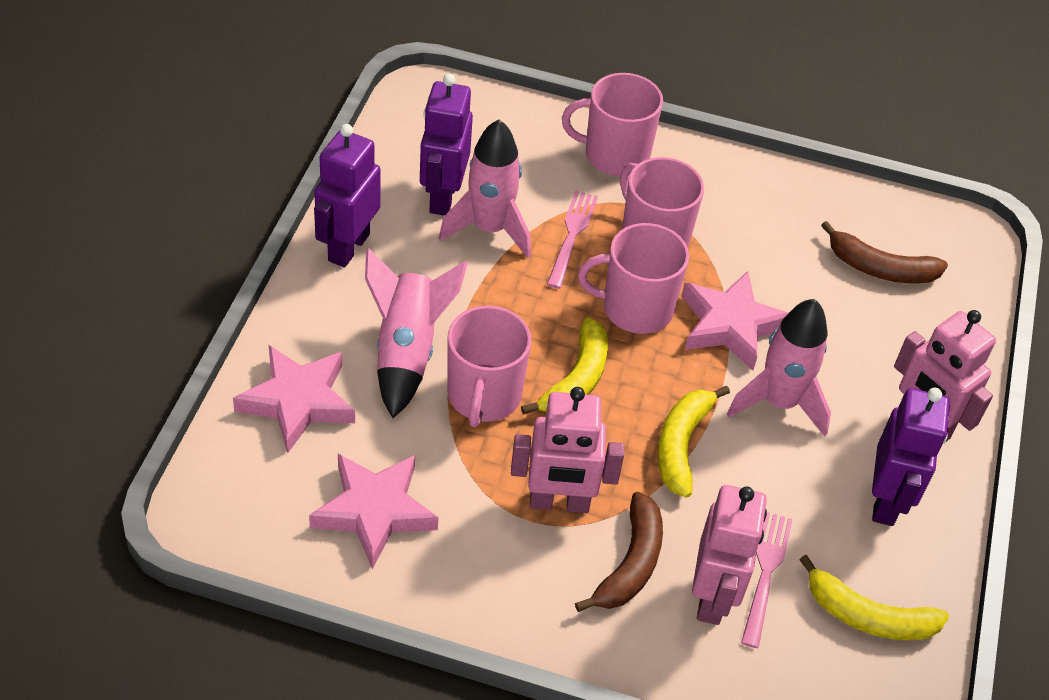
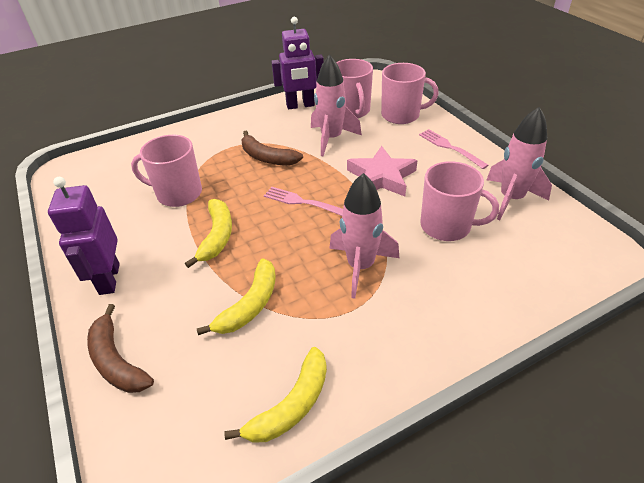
pink robot: 3 -> 0
pink star: 3 -> 1
purple robot: 3 -> 2

